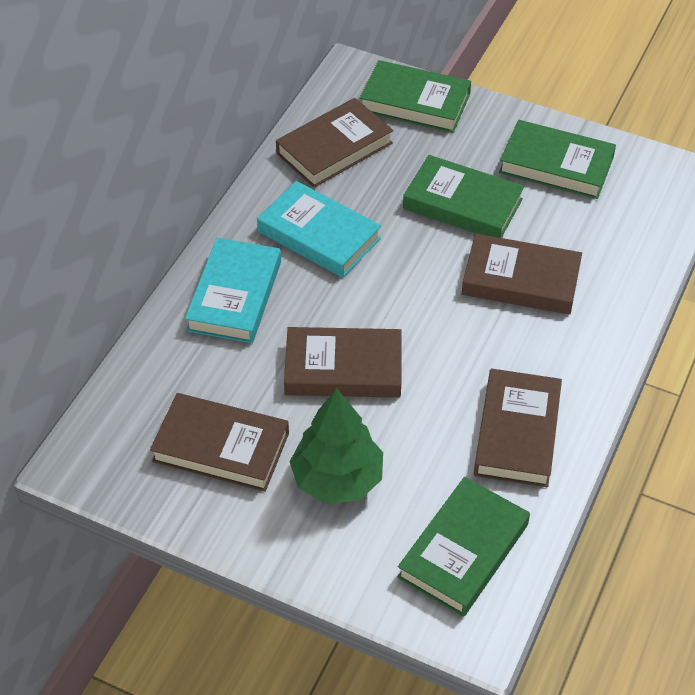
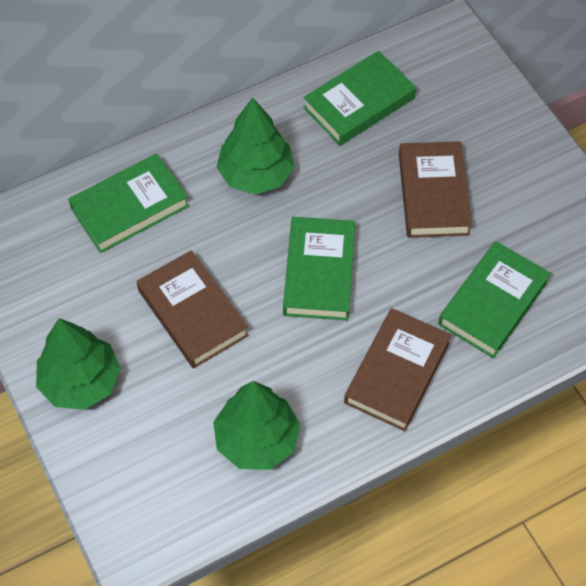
brown book: 5 -> 3
green tree: 1 -> 3
turquoise book: 2 -> 0

